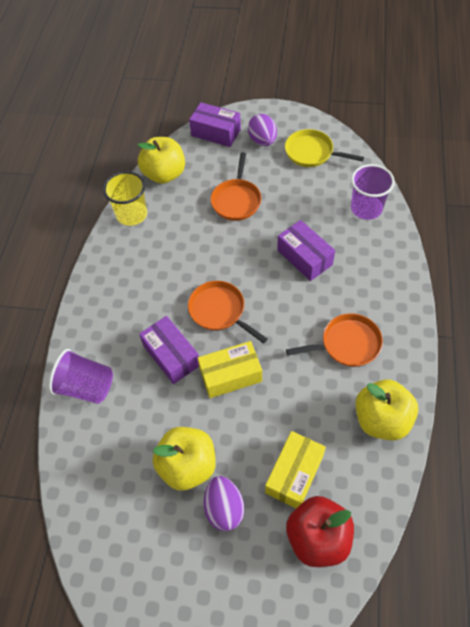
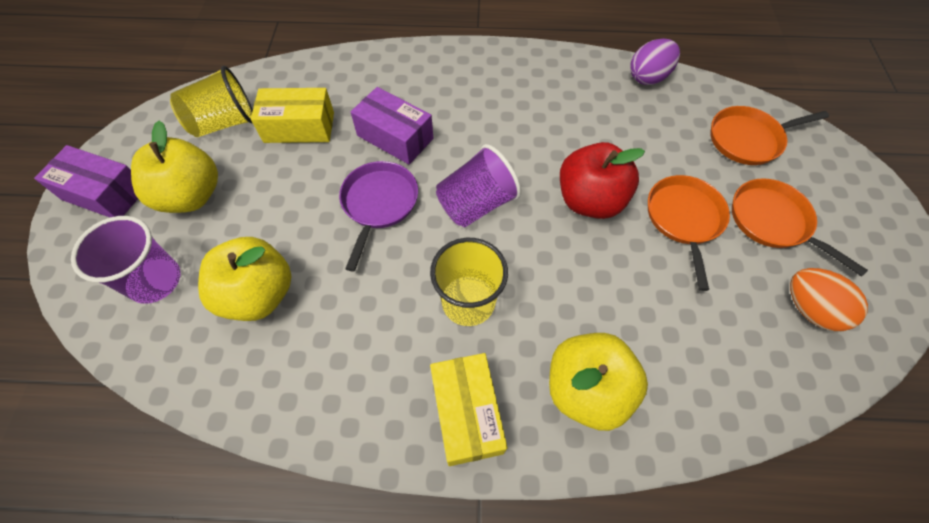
orange egg: 0 -> 1
purple box: 3 -> 2
purple egg: 2 -> 1
purple pan: 0 -> 1
yellow cup: 1 -> 2
yellow pan: 1 -> 0

